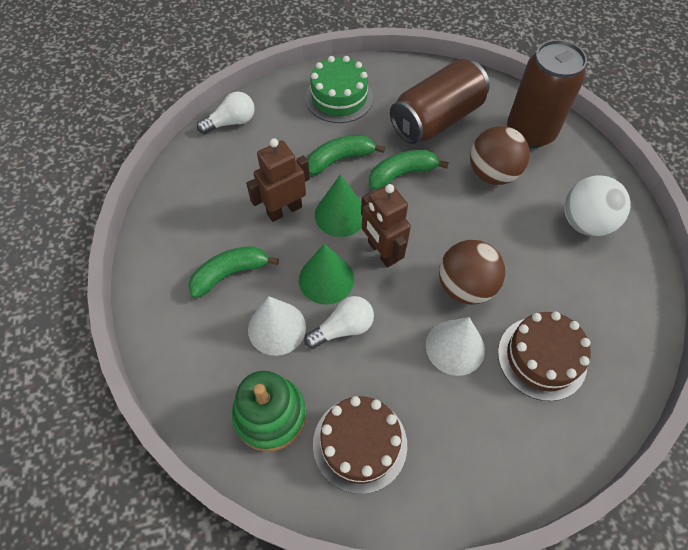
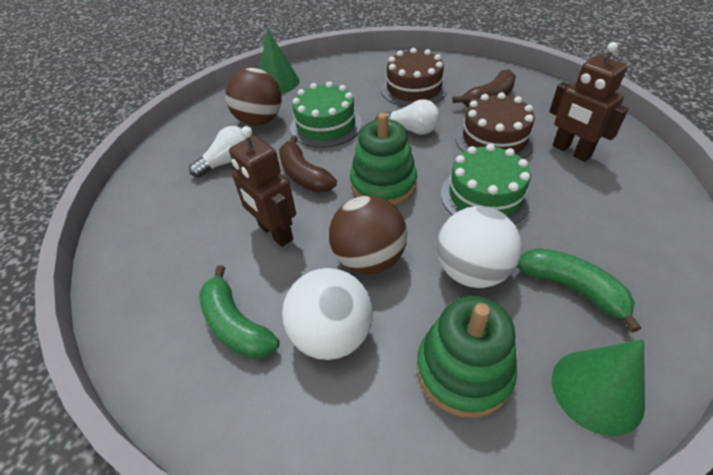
brown banana: 0 -> 2
brown can: 2 -> 0
green banana: 3 -> 2
green cake: 1 -> 2
green stacking toy: 1 -> 2
white ball: 1 -> 2
white cone: 2 -> 0

